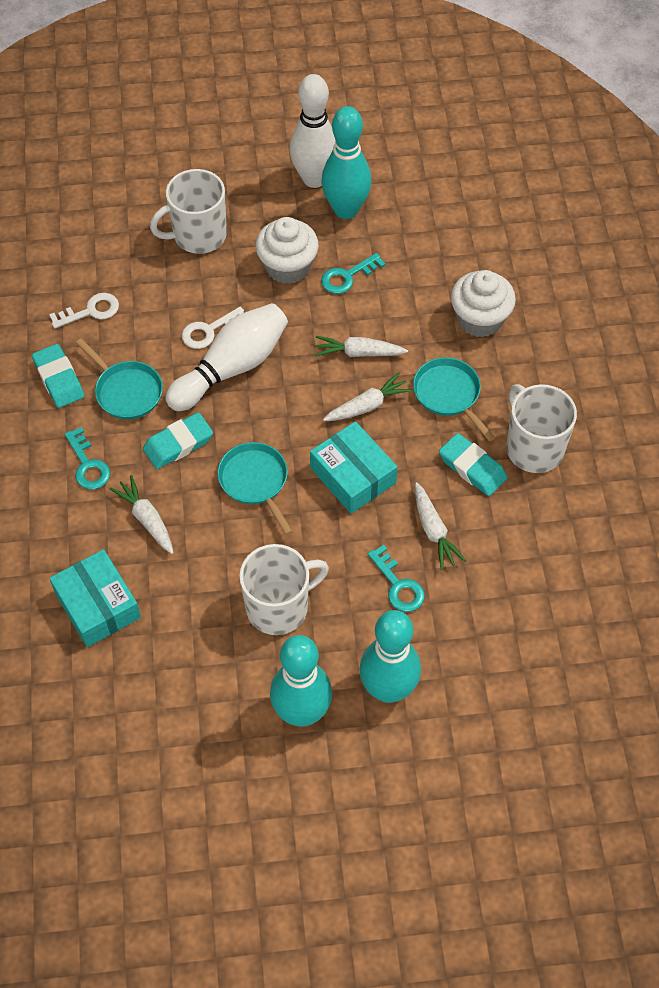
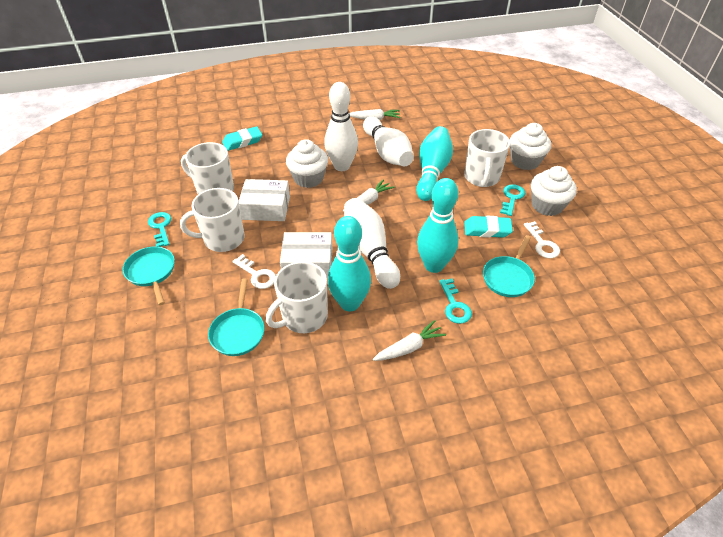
turquoise box: 2 -> 0
turquoise eraser: 3 -> 2
white bowling pin: 2 -> 3
white box: 0 -> 2
white carrot: 4 -> 3
white cupcake: 2 -> 3
white mug: 3 -> 4

